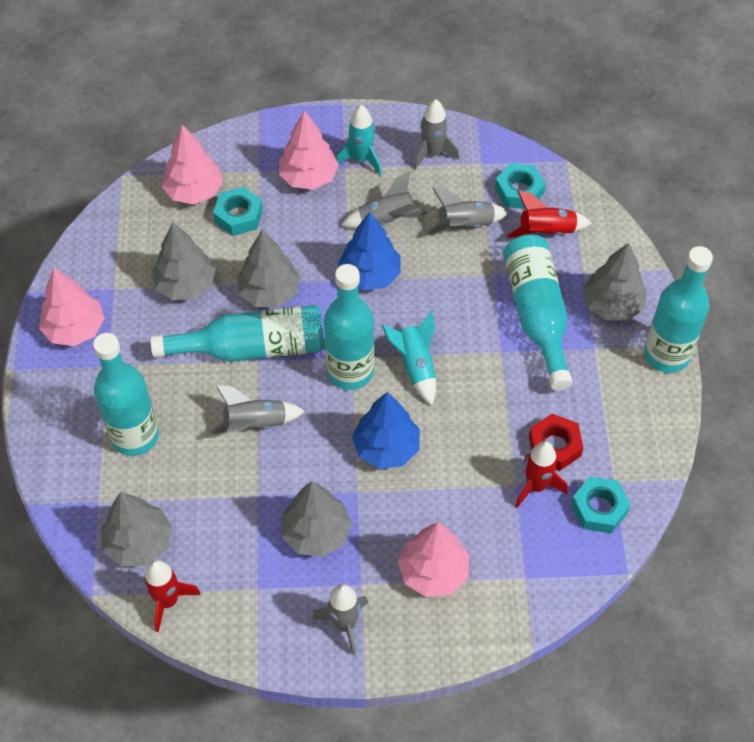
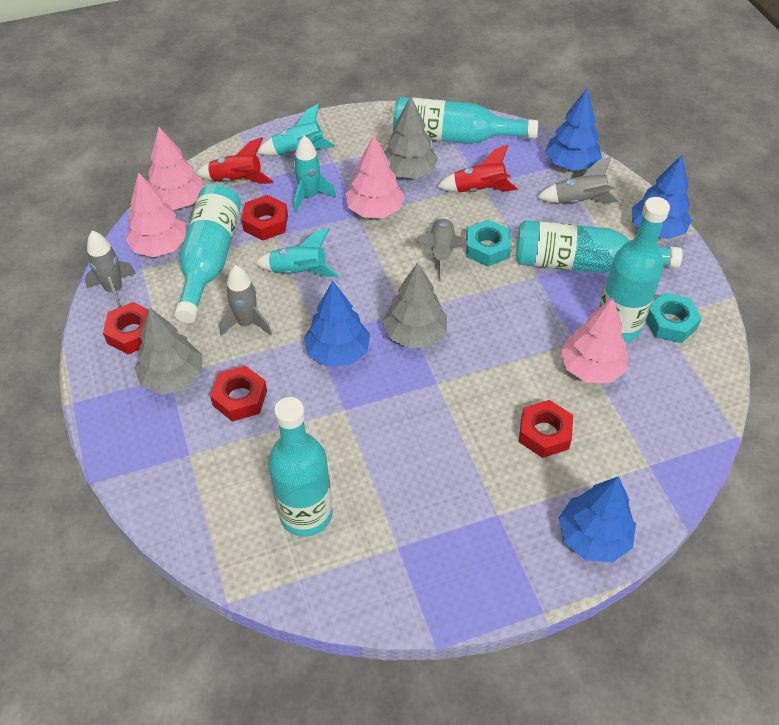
blue tree: 2 -> 4
grey rocket: 5 -> 4
grey tree: 5 -> 3
red nut: 1 -> 4
red rocket: 3 -> 2
turquoise nut: 3 -> 2
turquoise rocket: 2 -> 3

